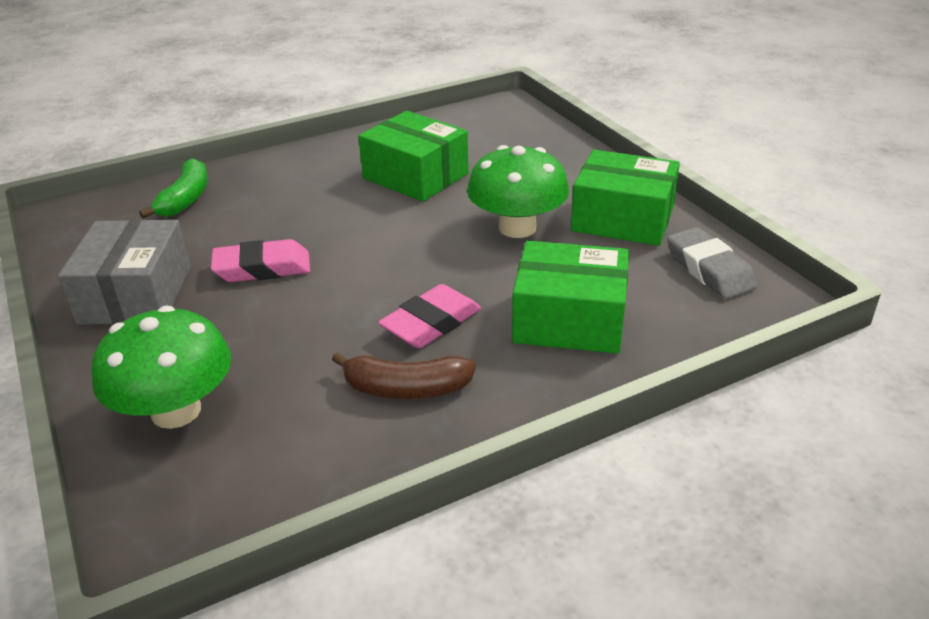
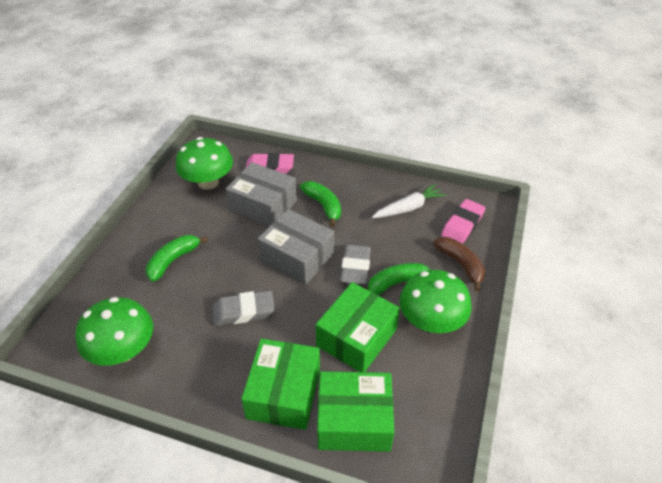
green banana: 1 -> 3
green mushroom: 2 -> 3
grey box: 1 -> 2
grey eraser: 1 -> 2
white carrot: 0 -> 1

